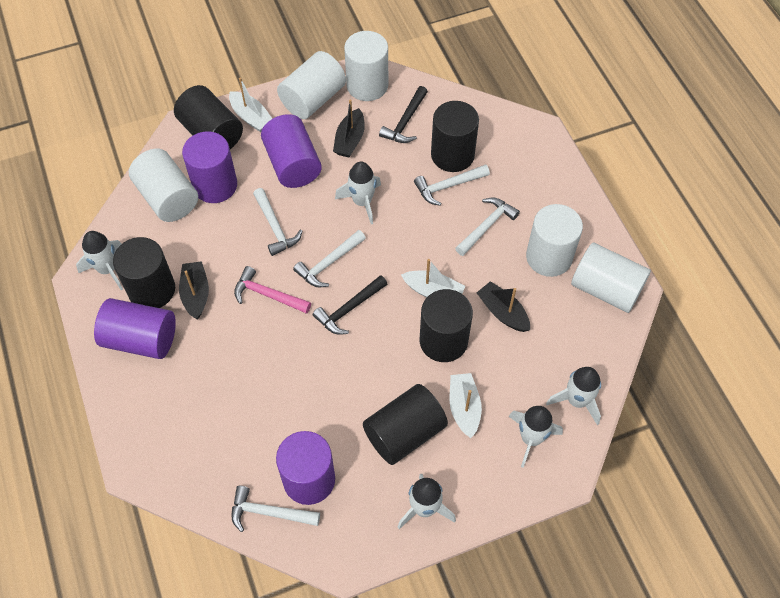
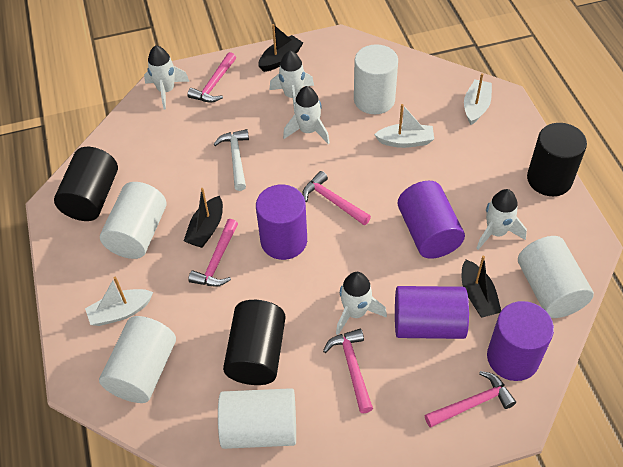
black cylinder: 5 -> 3
black hammer: 2 -> 0
pink hammer: 1 -> 5
white hammer: 5 -> 1

